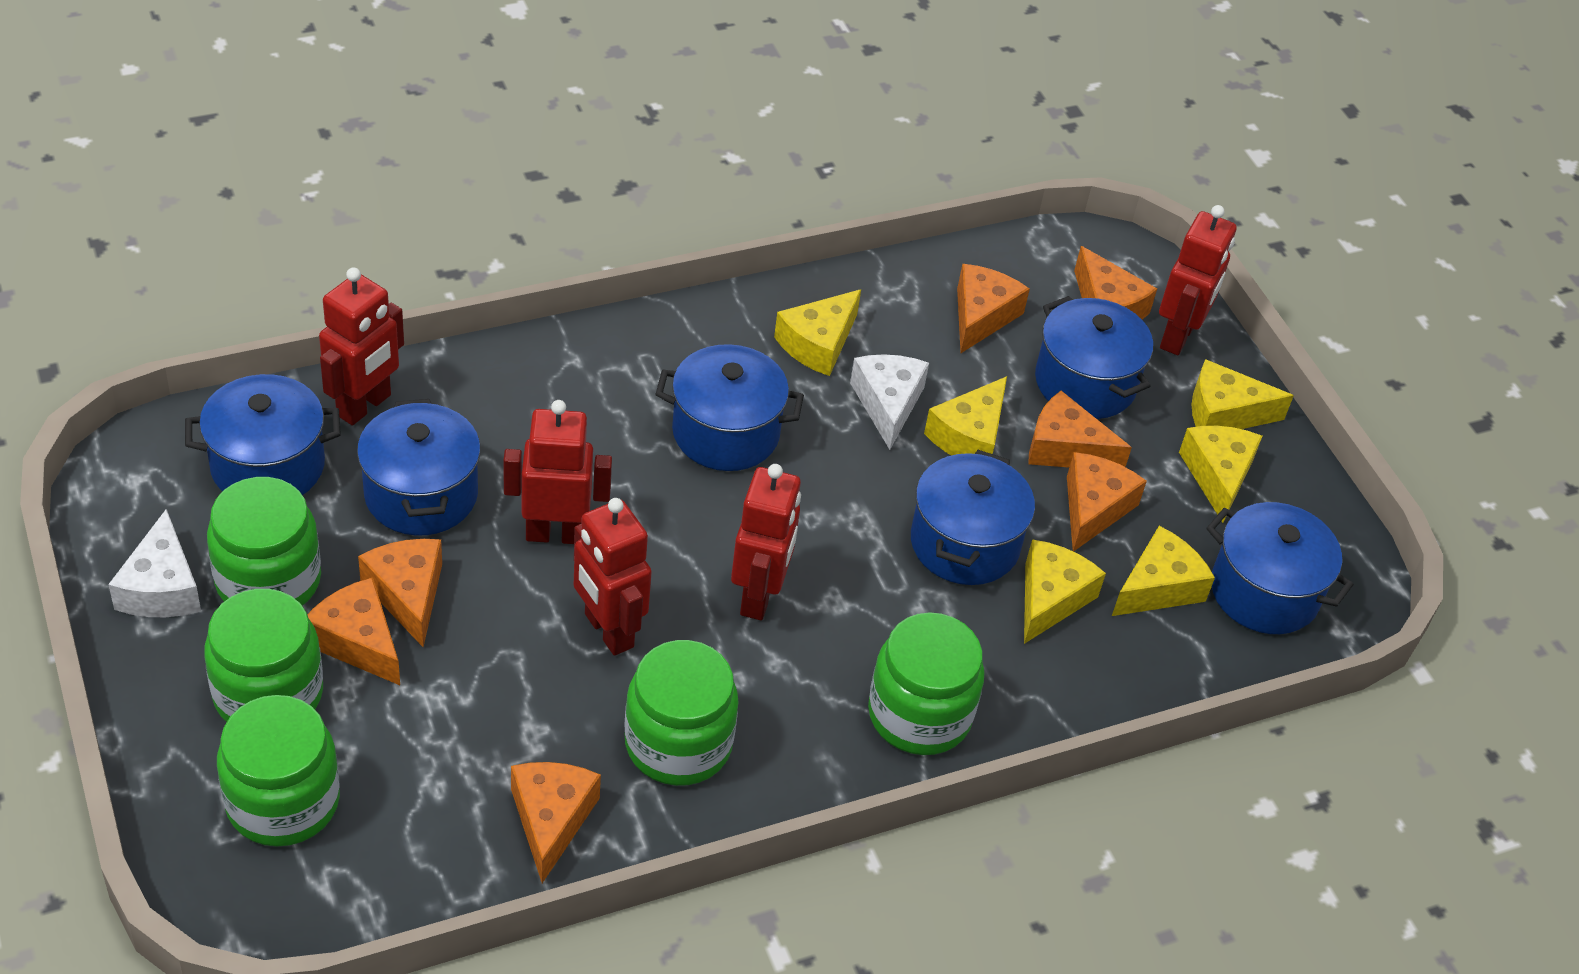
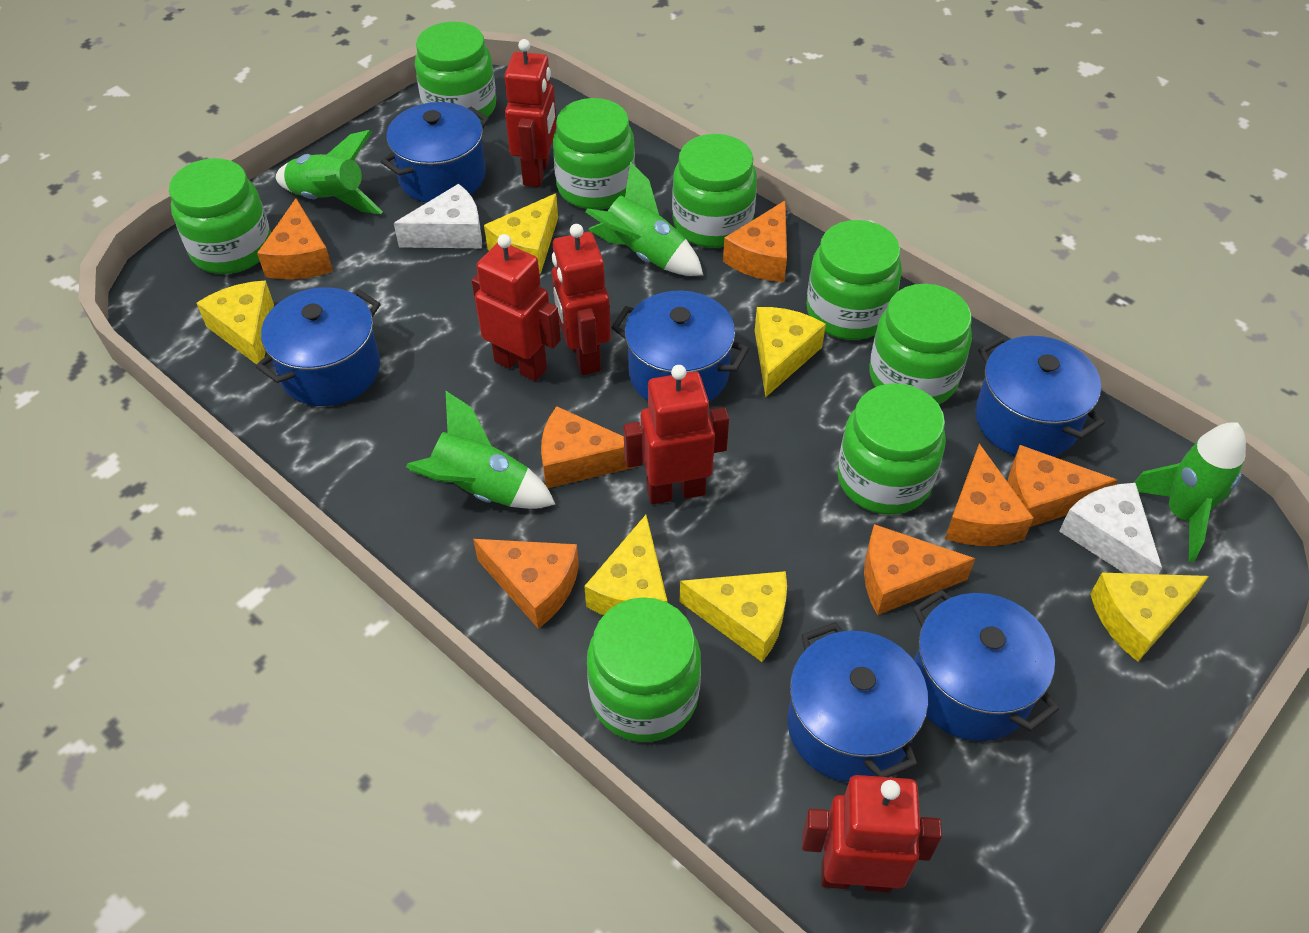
green jar: 5 -> 8
green rocket: 0 -> 4

